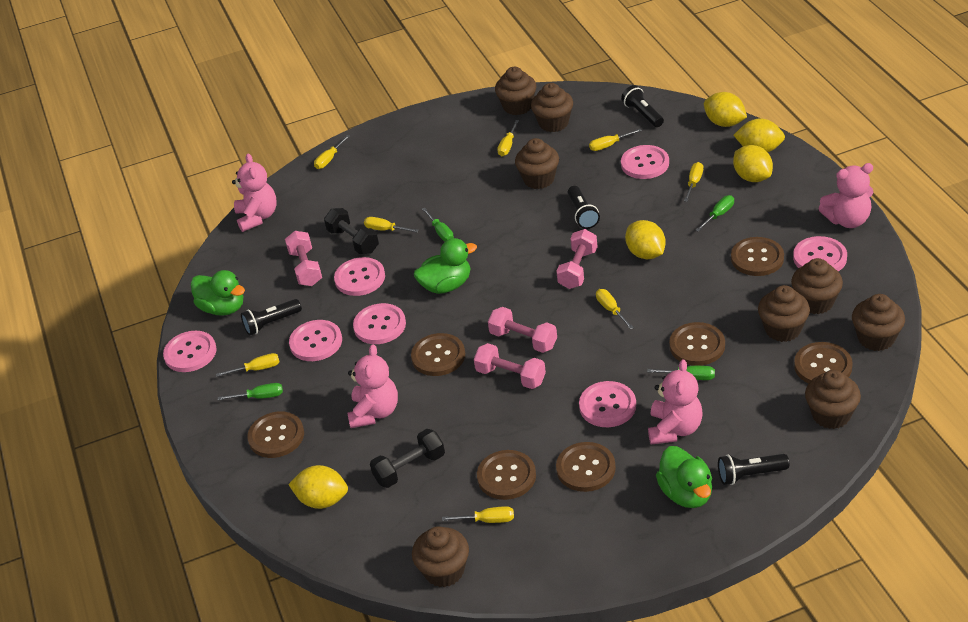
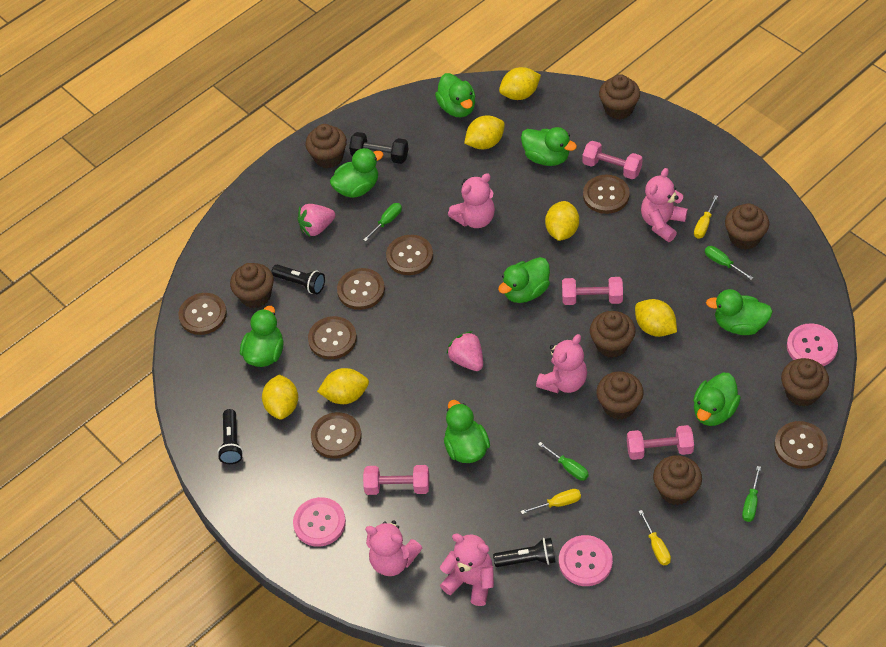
black dumbbell: 2 -> 1
black flashlight: 4 -> 3
green duck: 3 -> 8
pink button: 7 -> 3
pink strawberry: 0 -> 2
pink teddy bear: 4 -> 5
yellow lemon: 5 -> 6
yellow screwdriver: 8 -> 3

